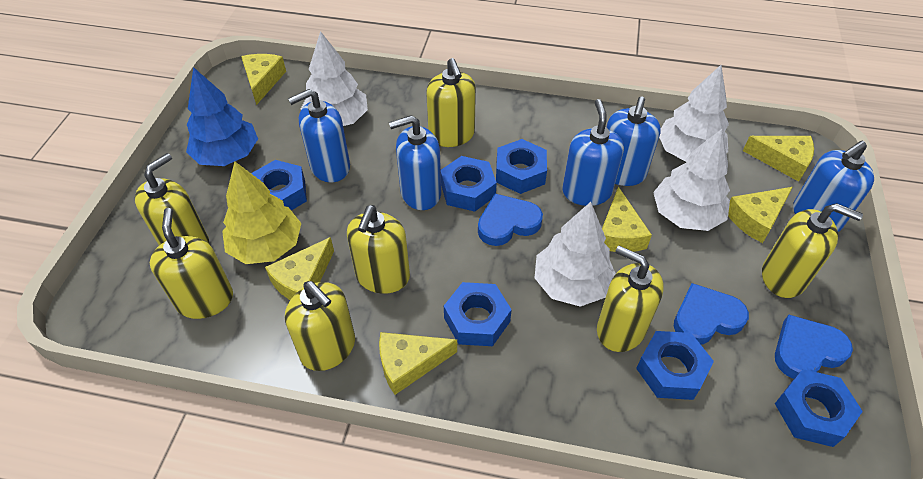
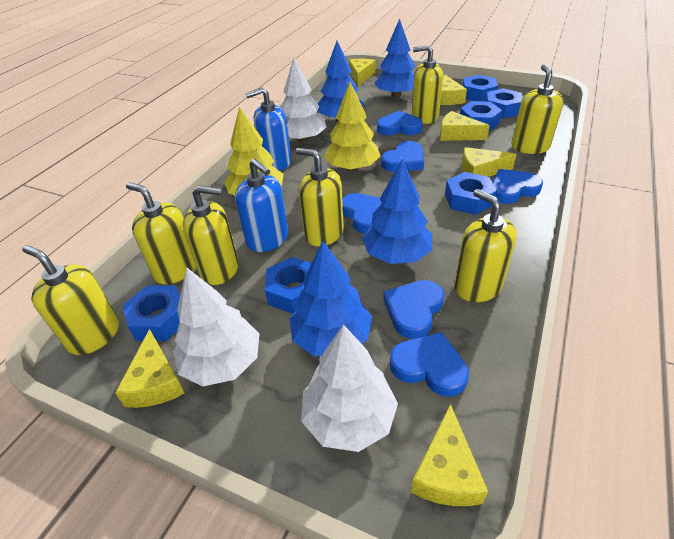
blue heart: 3 -> 6
blue soap dispenser: 5 -> 2
blue tree: 1 -> 4
white tree: 4 -> 3
yellow tree: 1 -> 2

